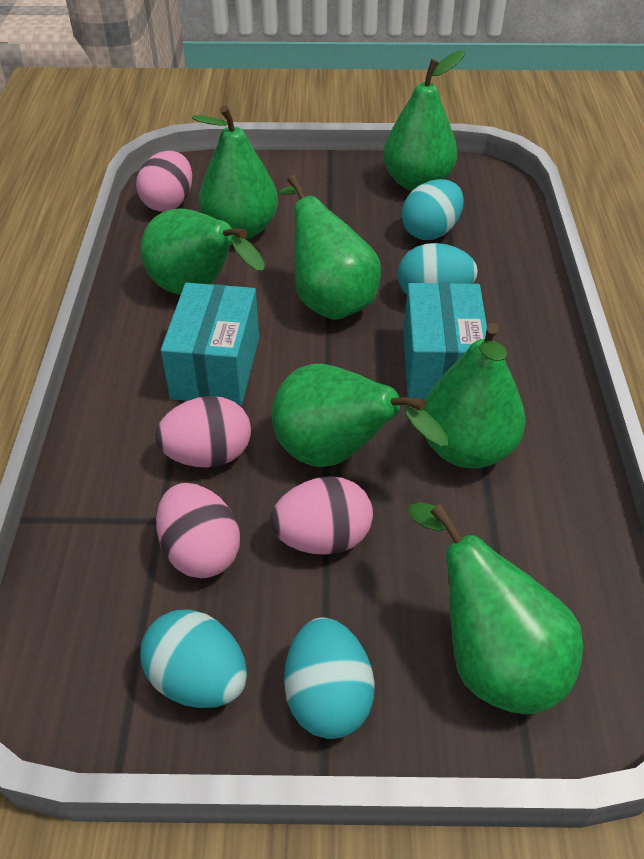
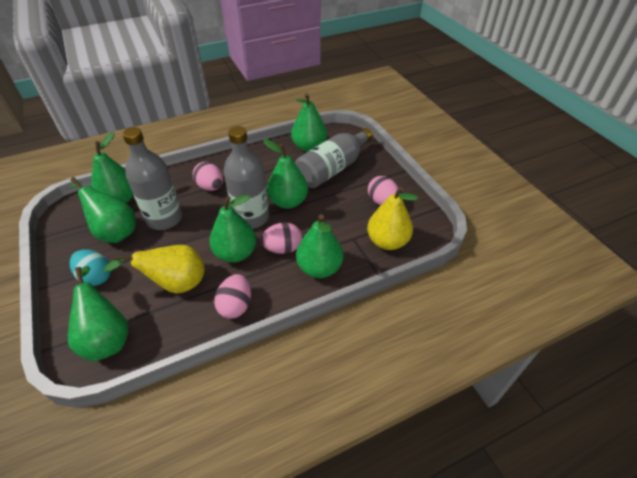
grey bottle: 0 -> 3
turquoise box: 2 -> 0
turquoise egg: 4 -> 1
yellow pear: 0 -> 2

